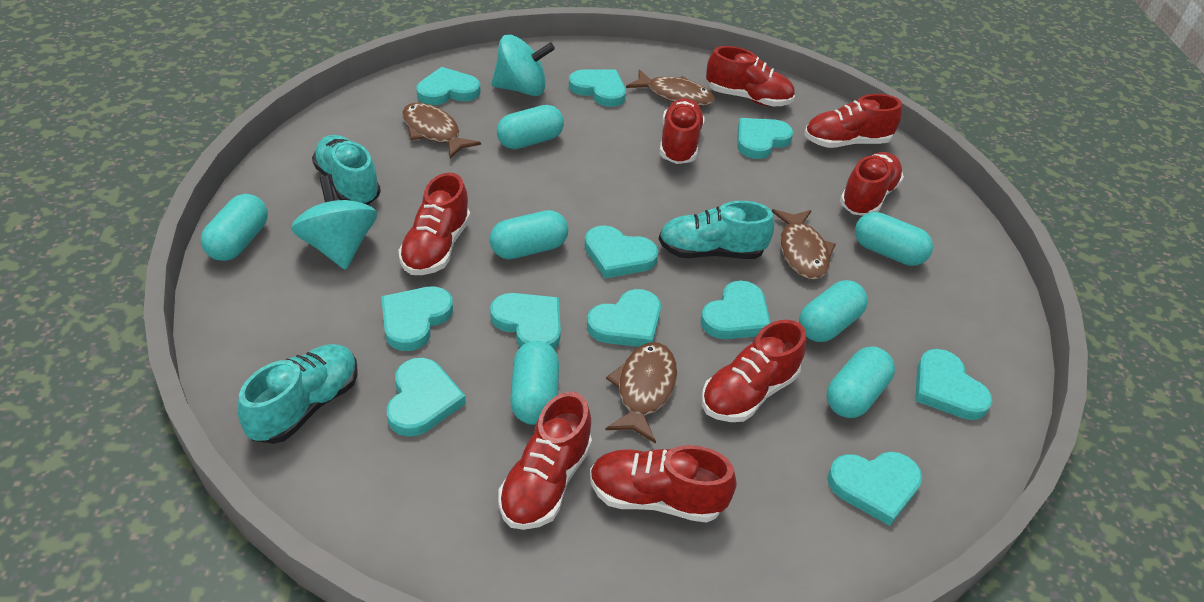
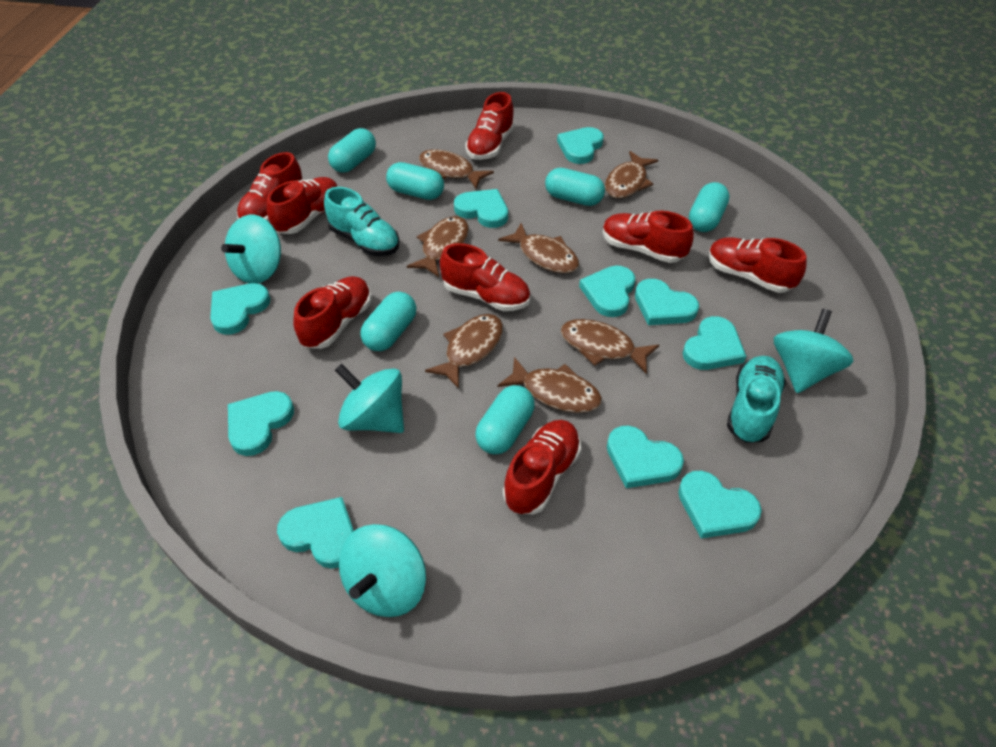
brown fish: 4 -> 7
turquoise capsule: 7 -> 6
turquoise heart: 11 -> 10
turquoise shoe: 3 -> 2
turquoise spinning top: 2 -> 4

